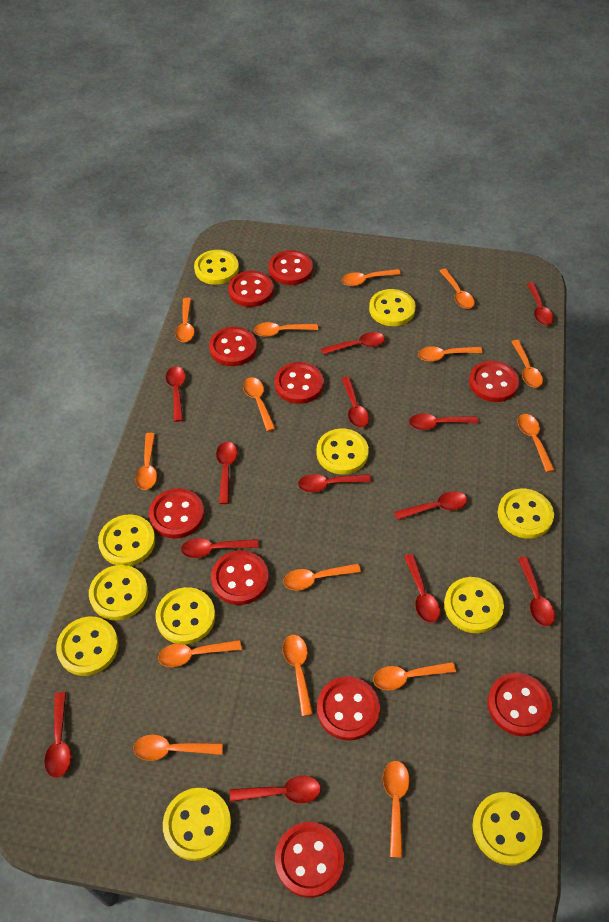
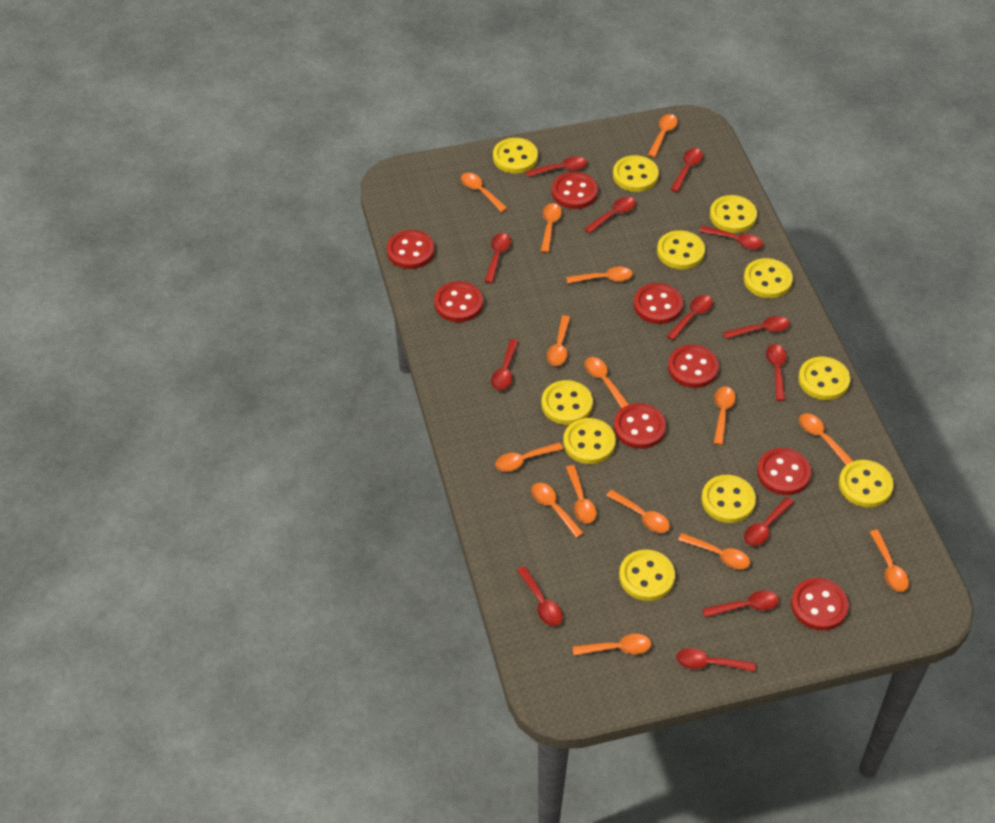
red button: 10 -> 8

